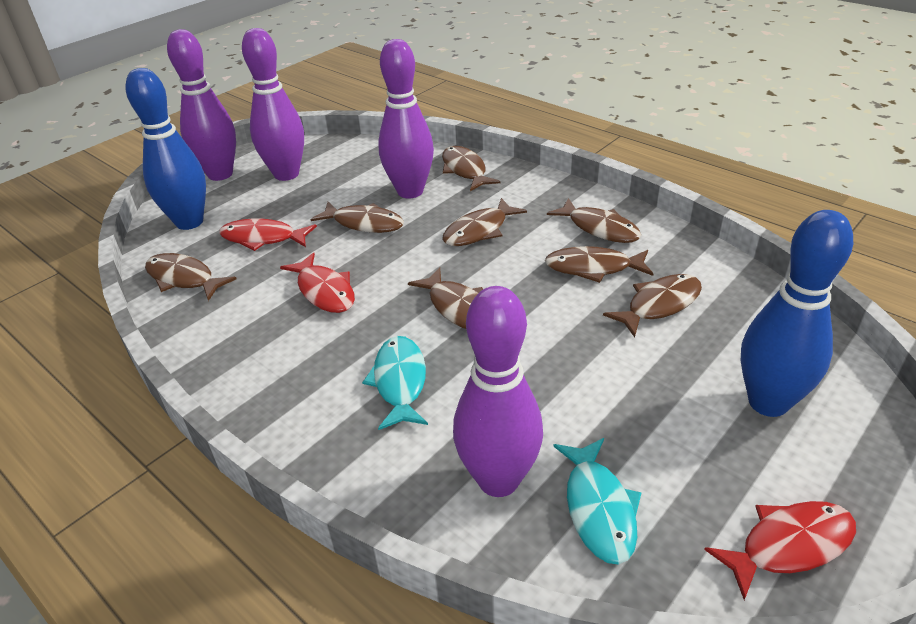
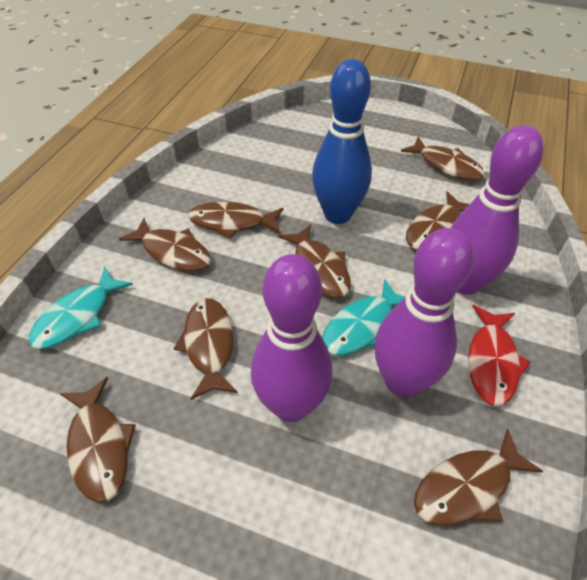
blue bowling pin: 2 -> 1
purple bowling pin: 4 -> 3
red fish: 3 -> 1

